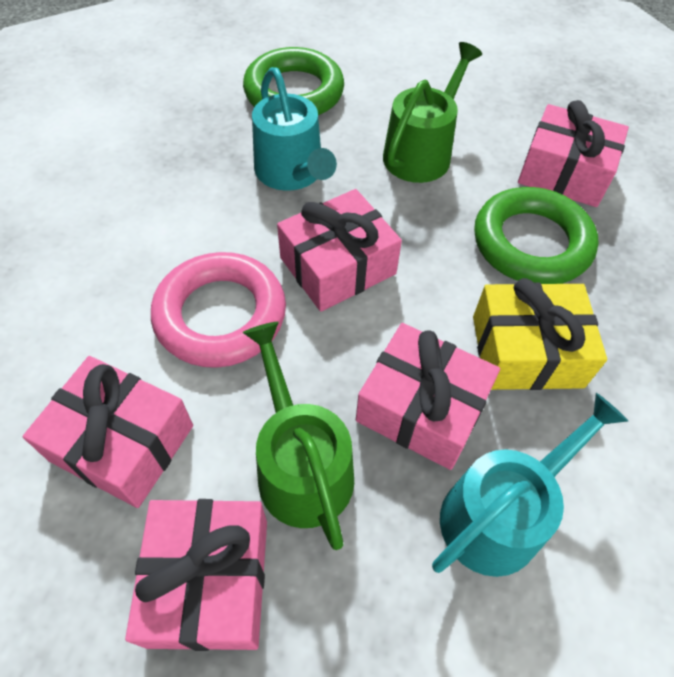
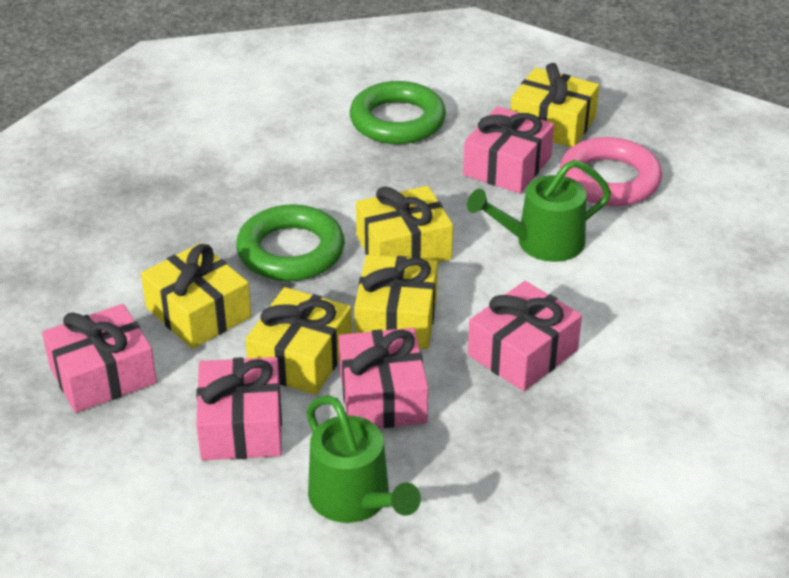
turquoise watering can: 2 -> 0
yellow gift: 1 -> 5

